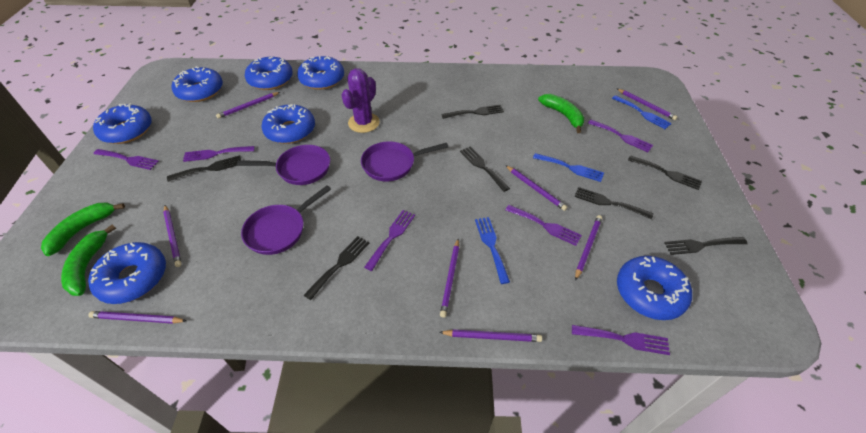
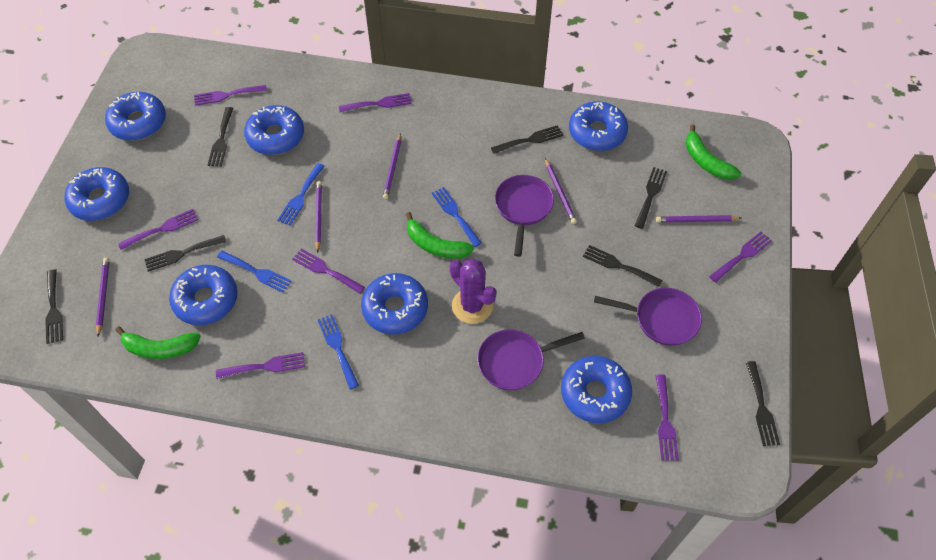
blue fork: 3 -> 4
purple fork: 6 -> 7
purple pencil: 8 -> 5

